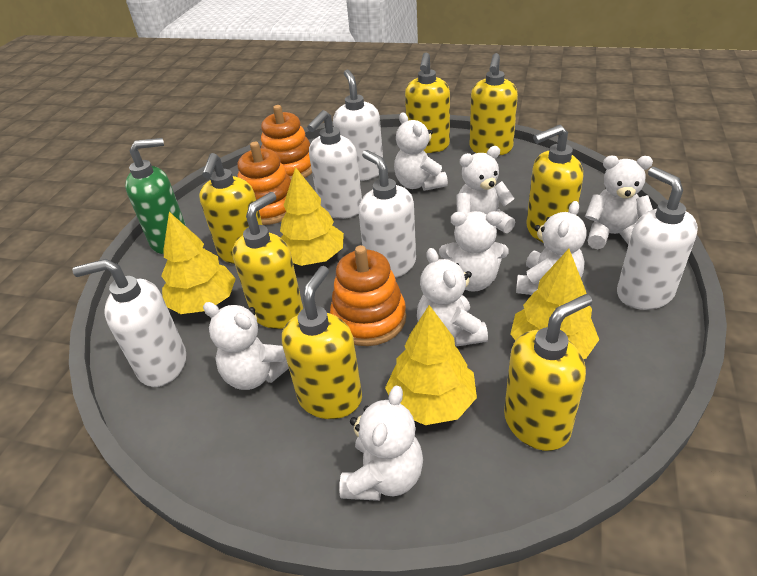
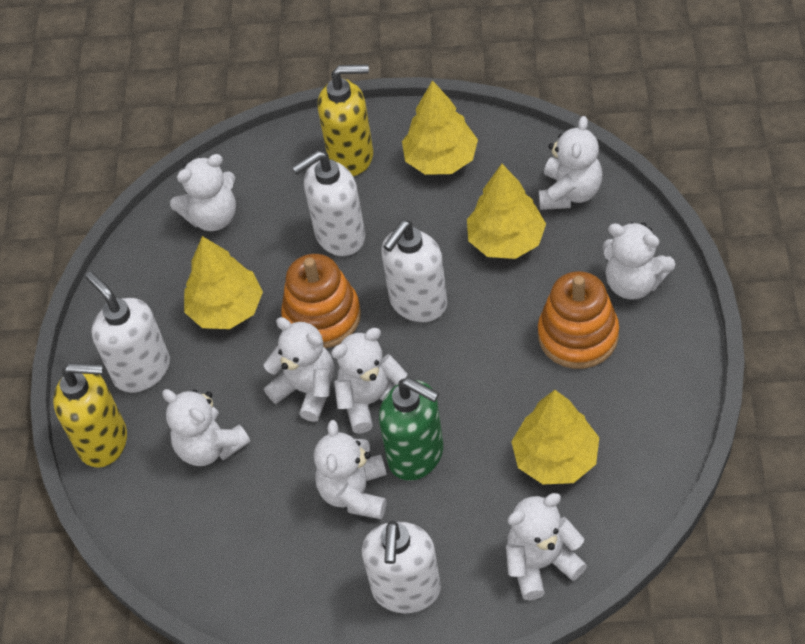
orange stacking toy: 3 -> 2
white soap dispenser: 5 -> 4
yellow soap dispenser: 7 -> 2

